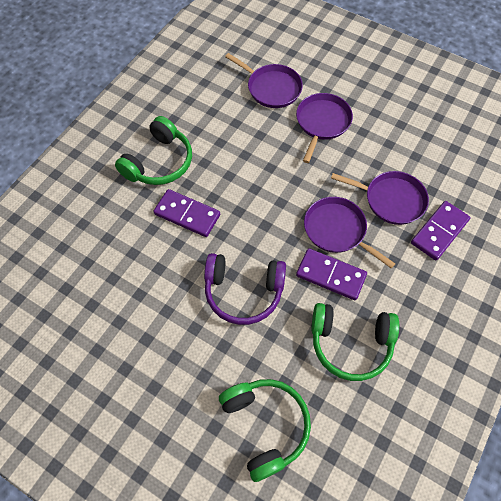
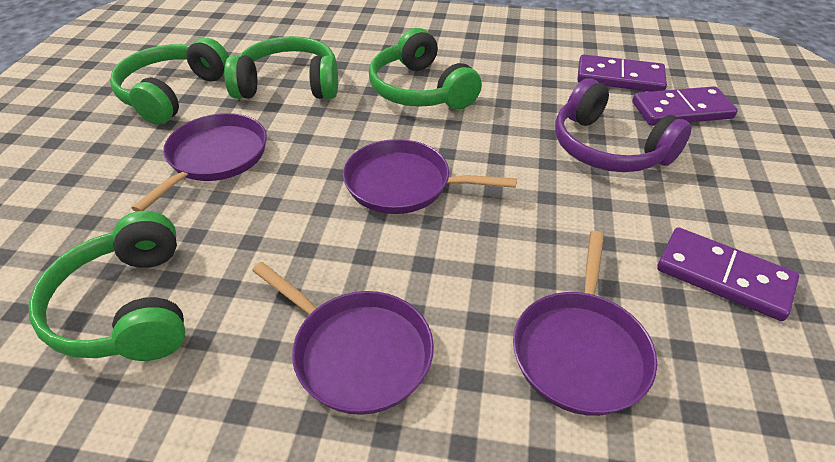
green headphones: 3 -> 4

